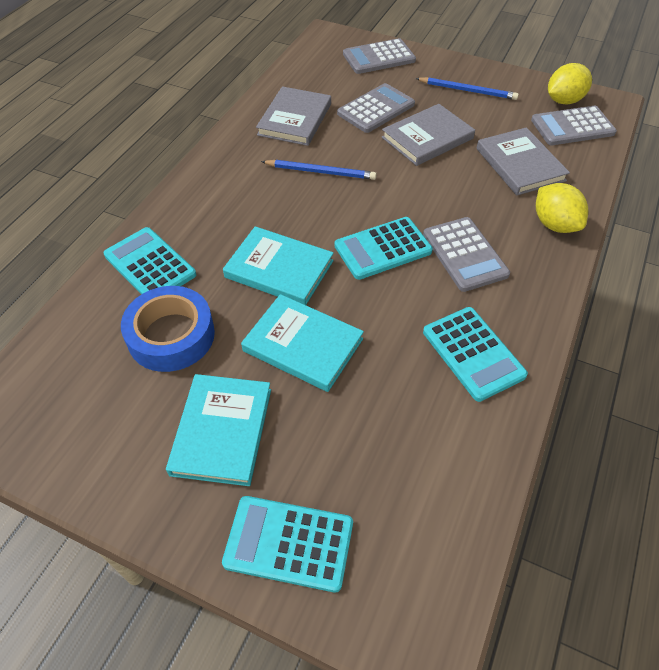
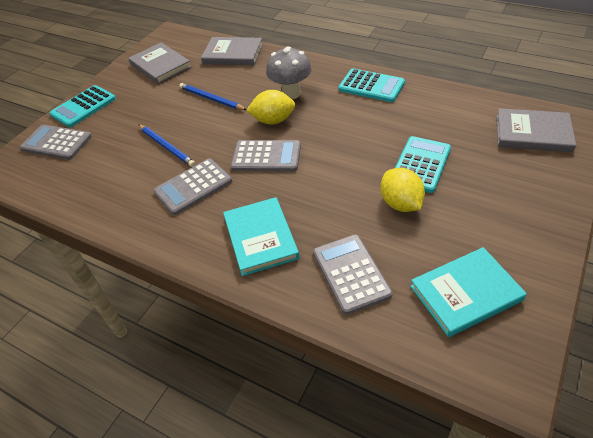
blue tape: 1 -> 0
grey mushroom: 0 -> 1
turquoise book: 3 -> 2
turquoise calculator: 4 -> 3

